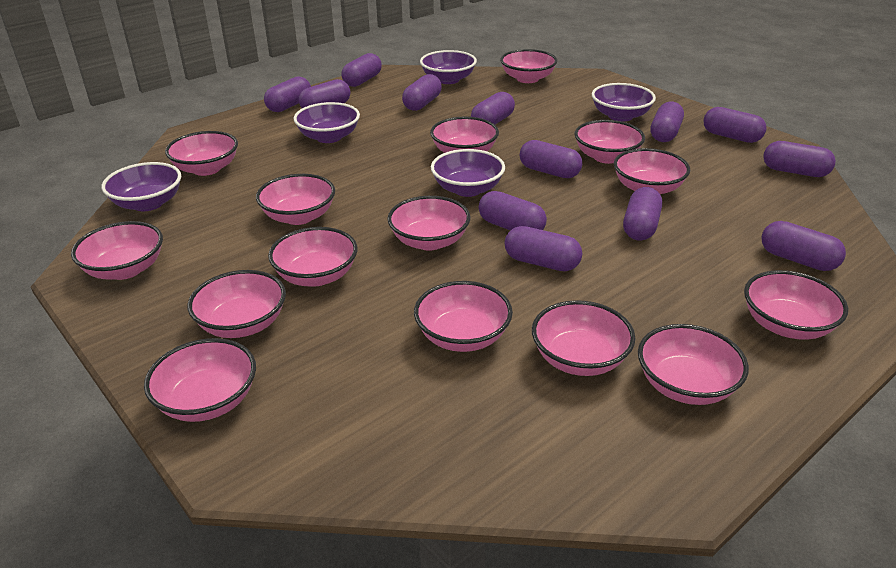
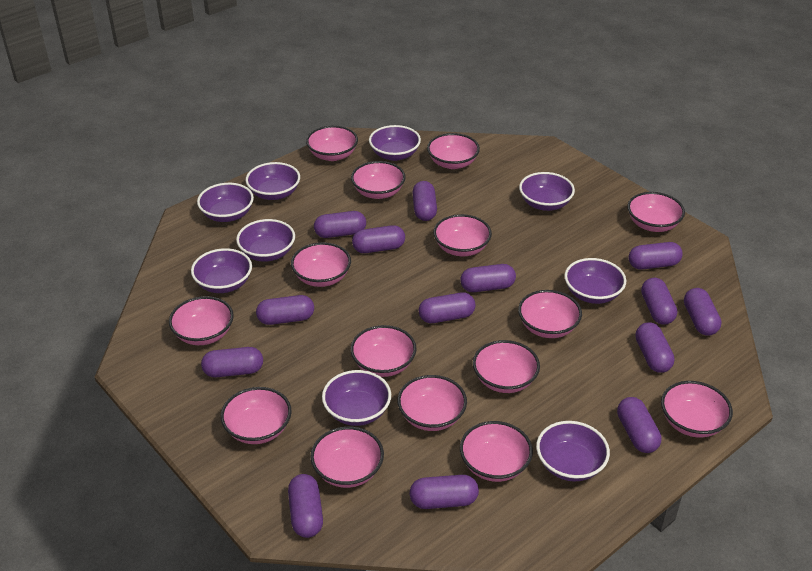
purple bowl: 5 -> 9
purple capsule: 13 -> 14

